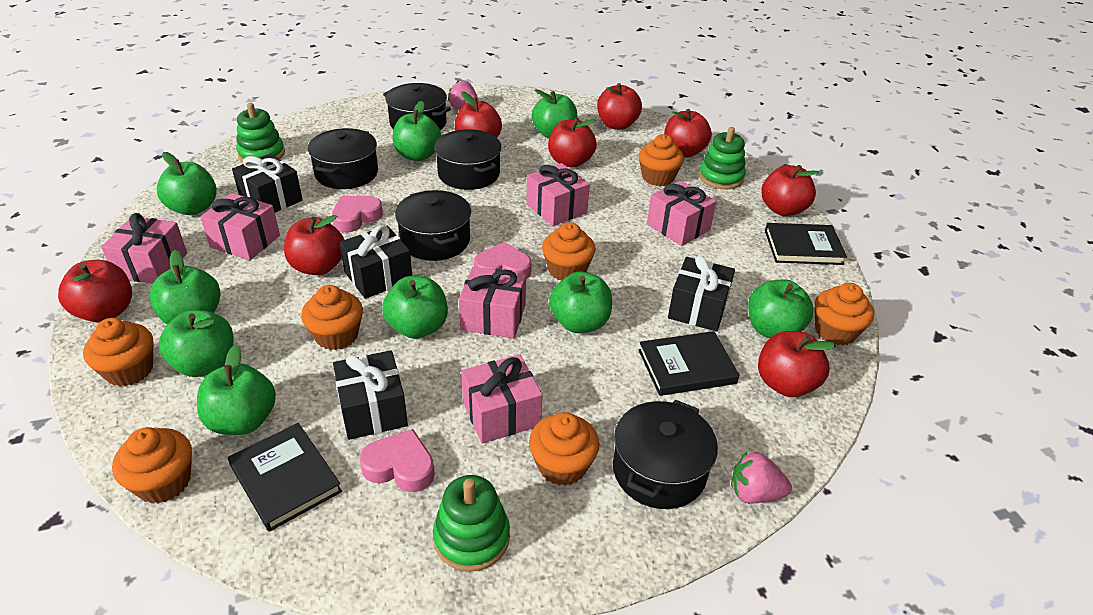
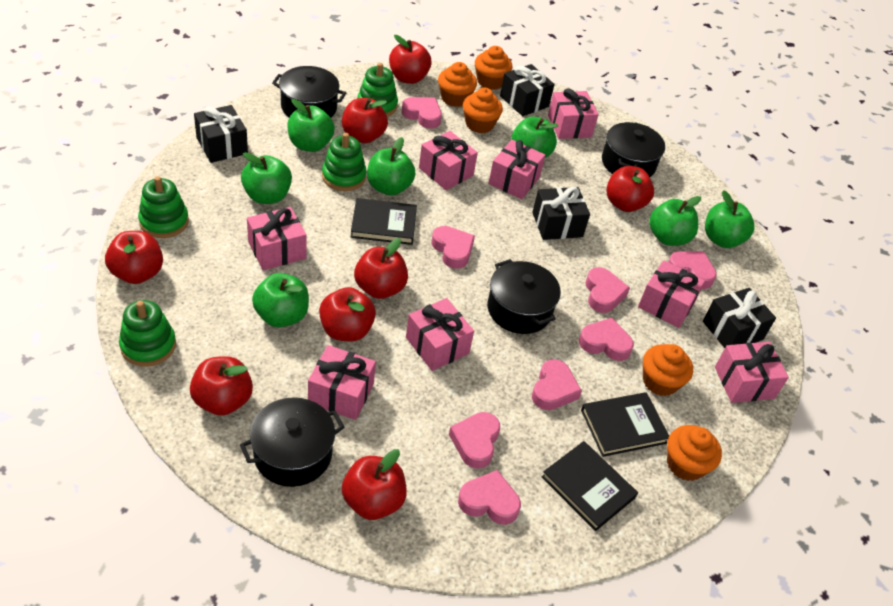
black pot: 5 -> 4
green apple: 9 -> 7
green stacking toy: 3 -> 4
orange cupcake: 7 -> 5
pink gift: 6 -> 8
pink heart: 3 -> 8
pink strawberry: 2 -> 0

